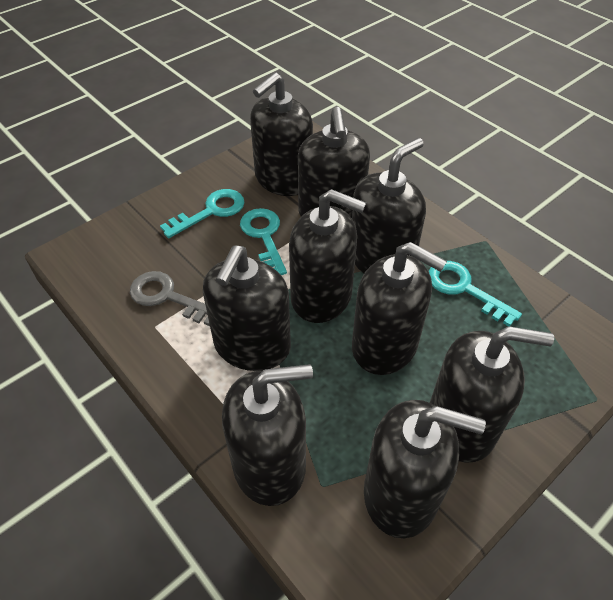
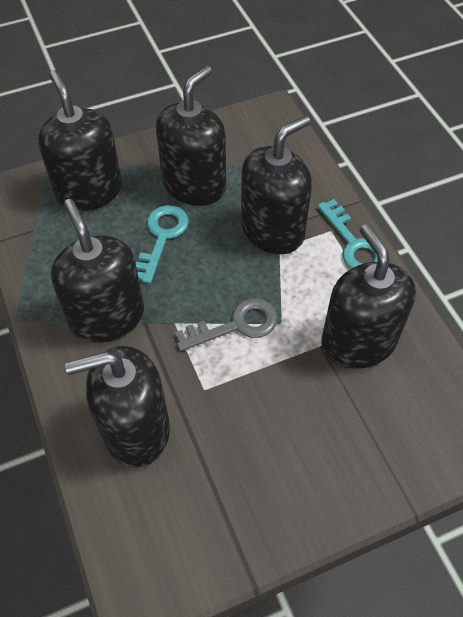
black soap dispenser: 9 -> 6
turquoise key: 3 -> 2

